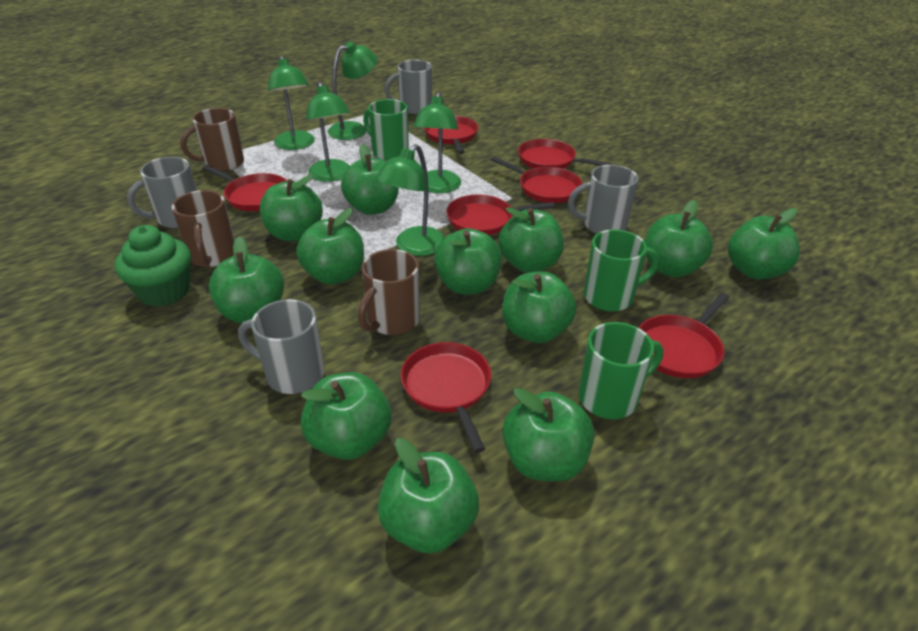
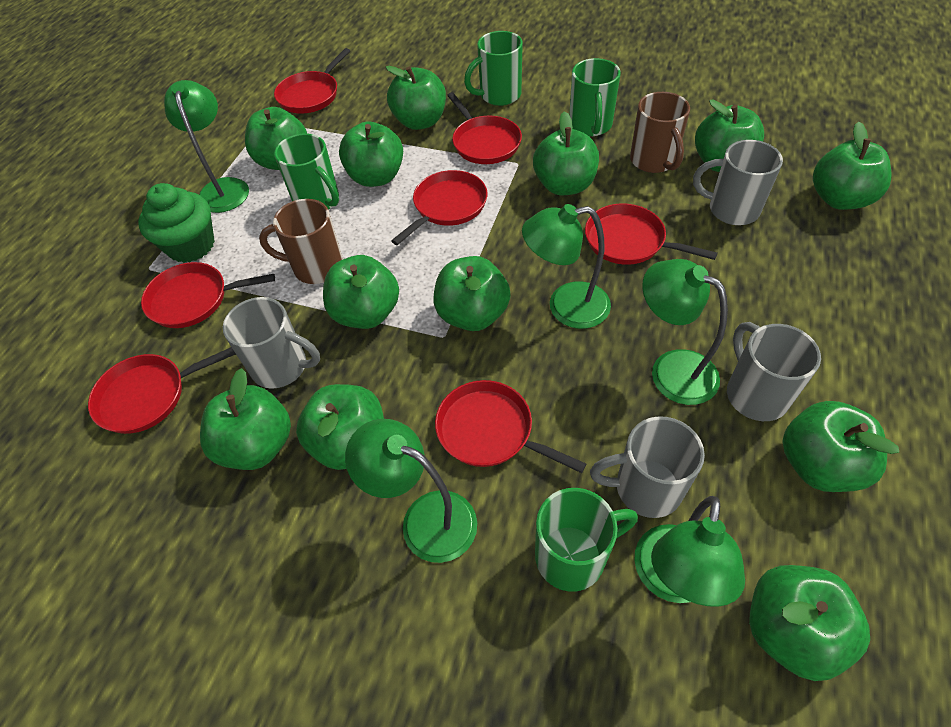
brown mug: 3 -> 2
green mug: 3 -> 4

